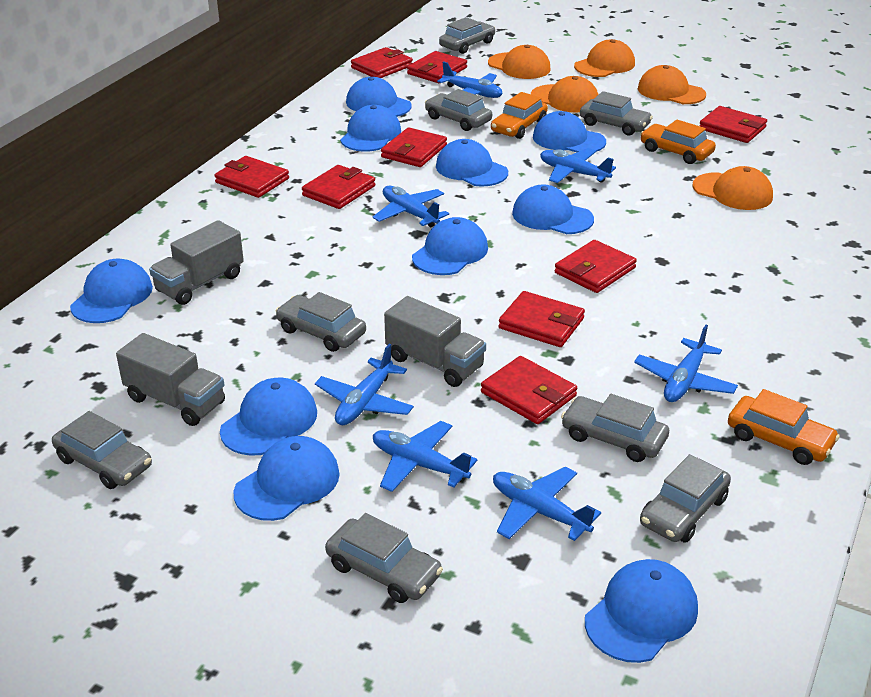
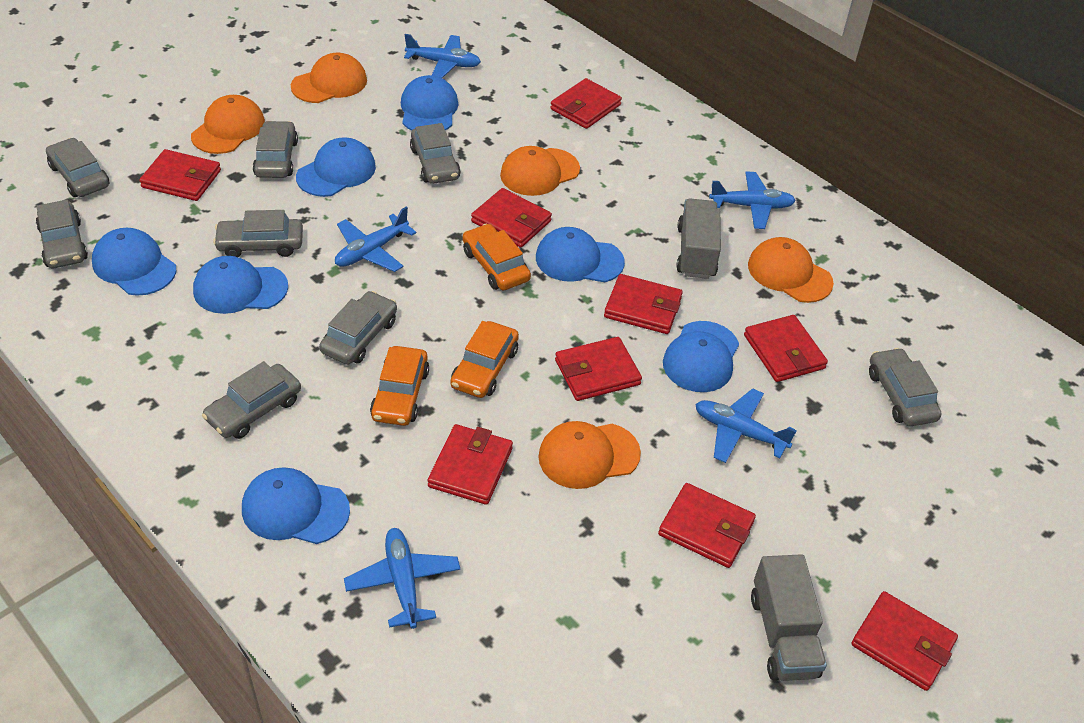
blue cap: 10 -> 7
blue plane: 7 -> 5
grey truck: 3 -> 2

